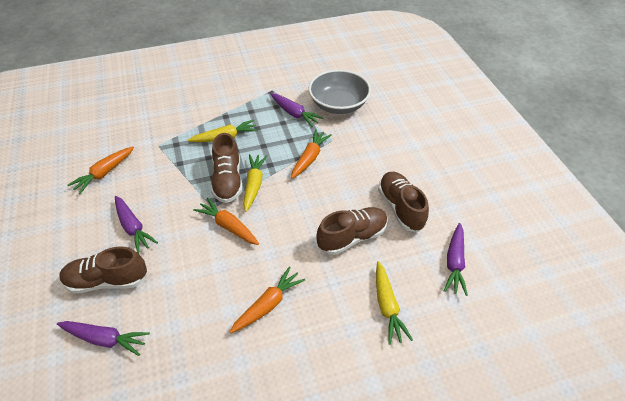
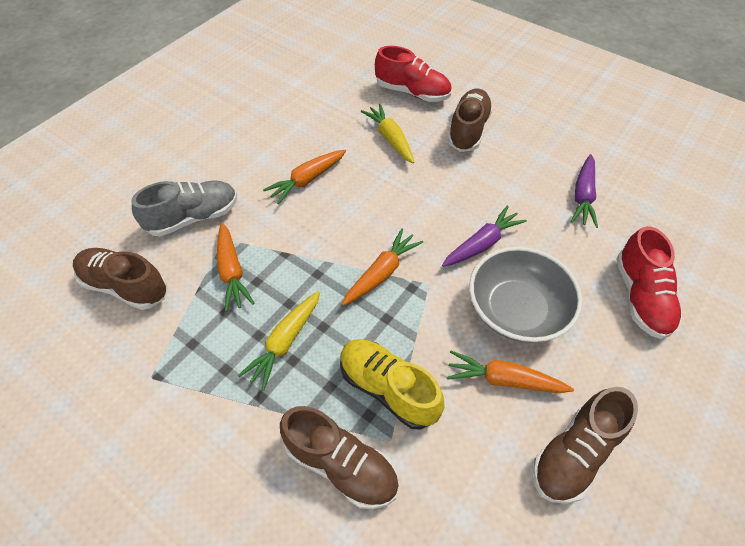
grey shoe: 0 -> 1
purple carrot: 4 -> 2
red shoe: 0 -> 2
yellow carrot: 3 -> 2
yellow shoe: 0 -> 1

